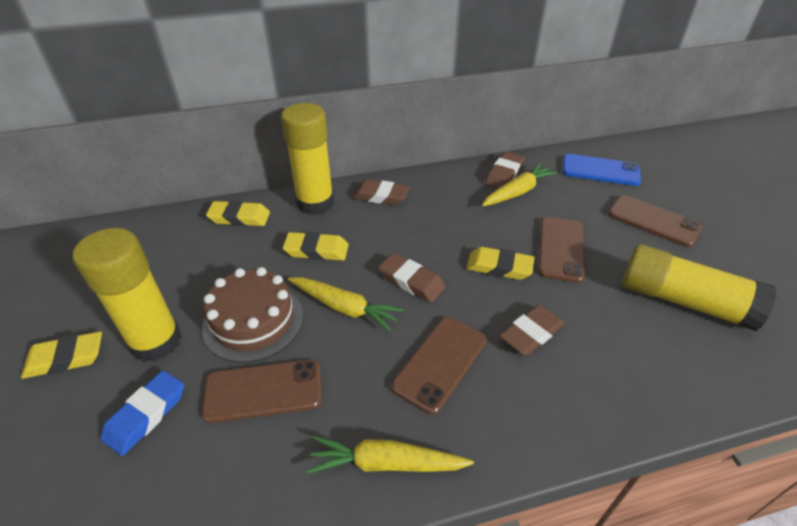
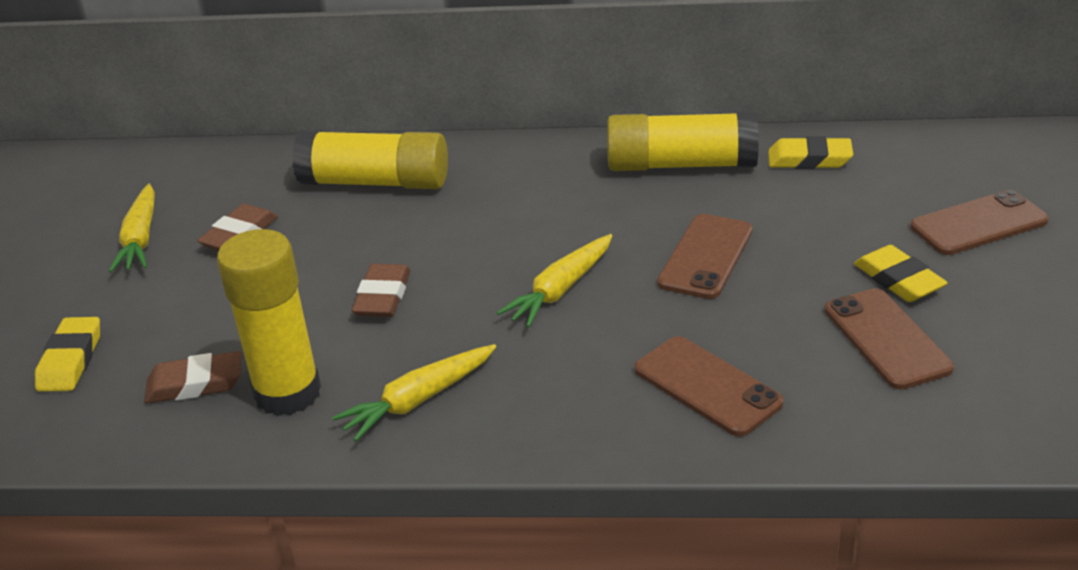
blue eraser: 1 -> 0
blue phone: 1 -> 0
brown cake: 1 -> 0
brown eraser: 4 -> 3
yellow eraser: 4 -> 3

